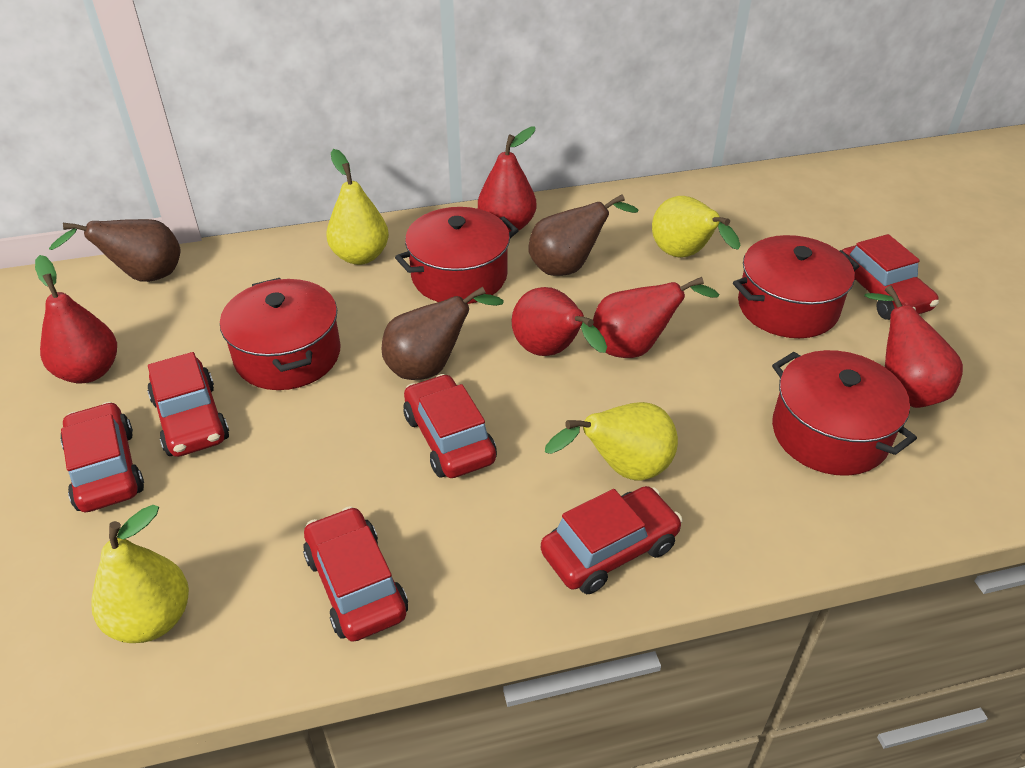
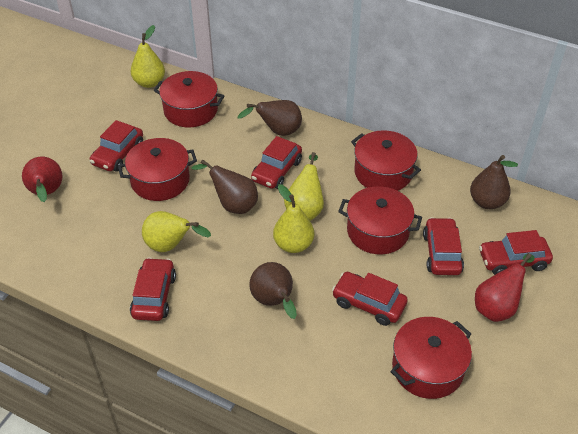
brown pear: 3 -> 4
red pear: 5 -> 2
red pot: 4 -> 5

